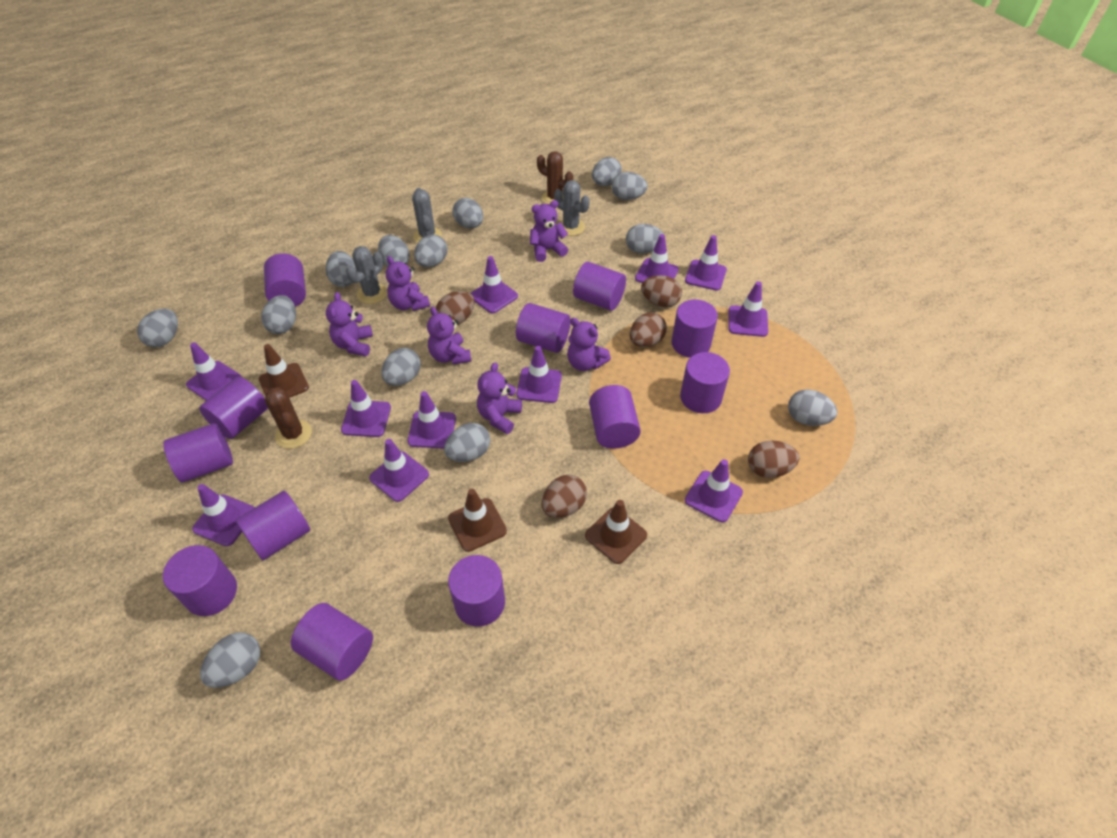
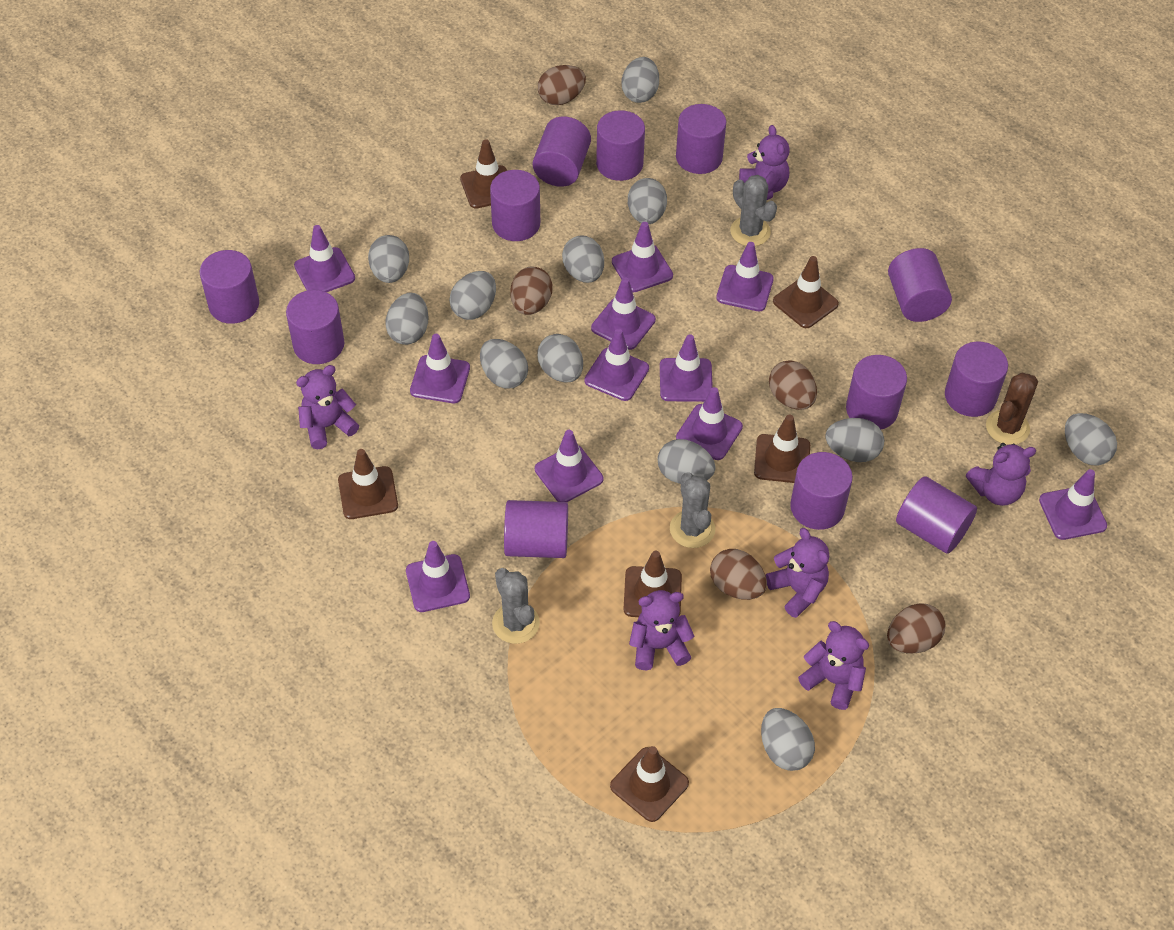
brown cactus: 2 -> 1
brown traffic cone: 3 -> 6
grey egg: 13 -> 12

